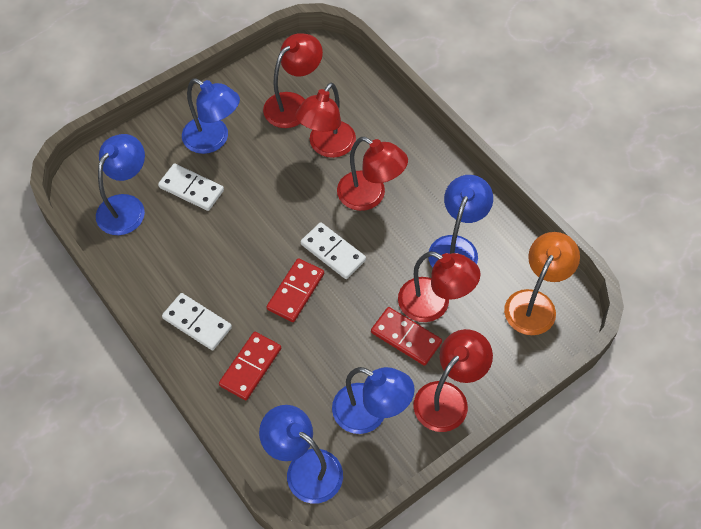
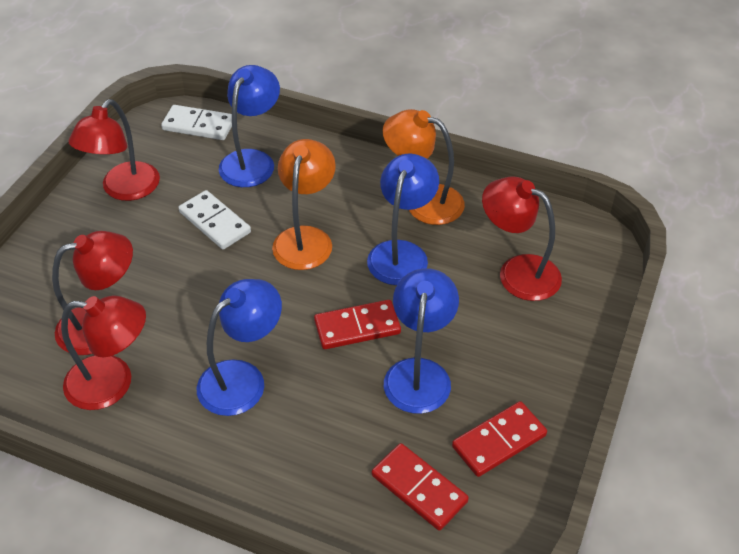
blue lamp: 5 -> 4
orange lamp: 1 -> 2
red lamp: 5 -> 4
white domino: 3 -> 2

